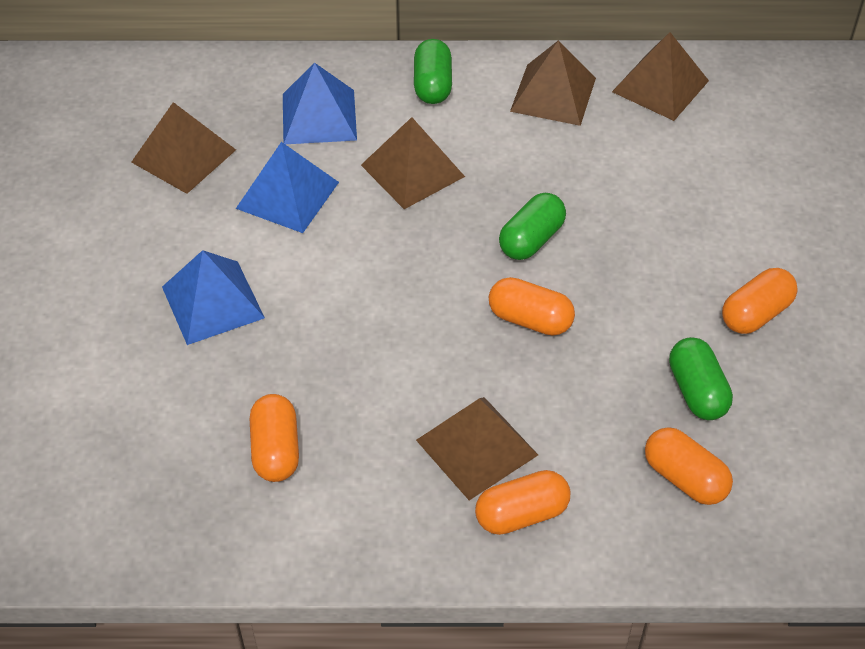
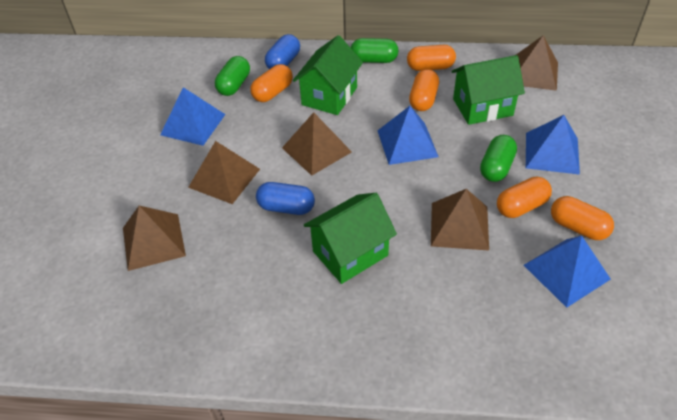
blue capsule: 0 -> 2
blue pyramid: 3 -> 4
green house: 0 -> 3

